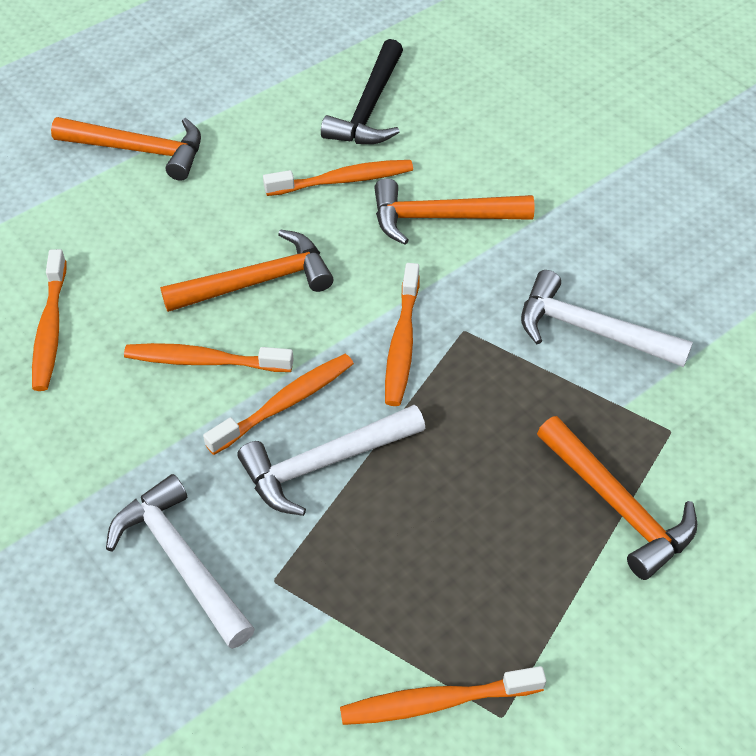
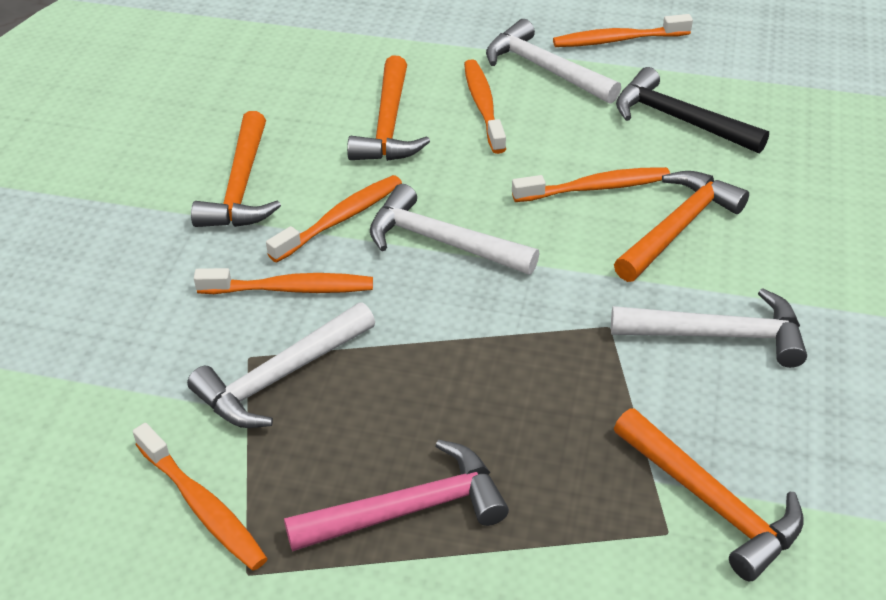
pink hammer: 0 -> 1
white hammer: 3 -> 4

